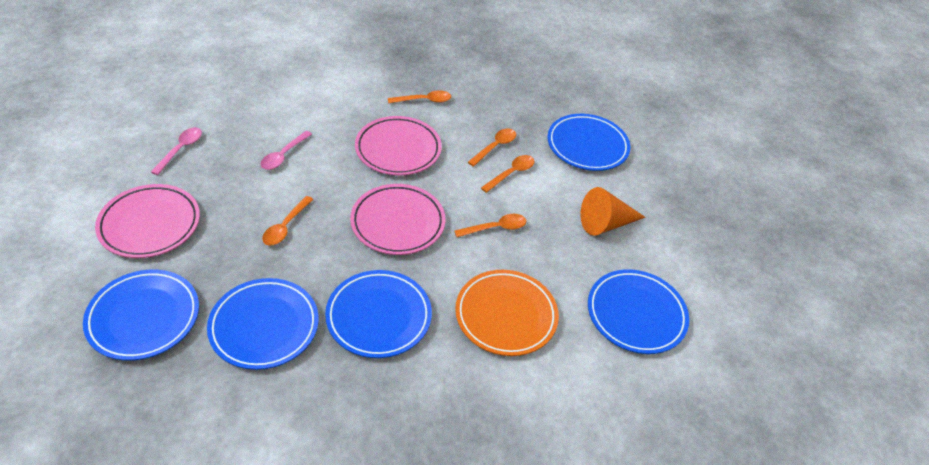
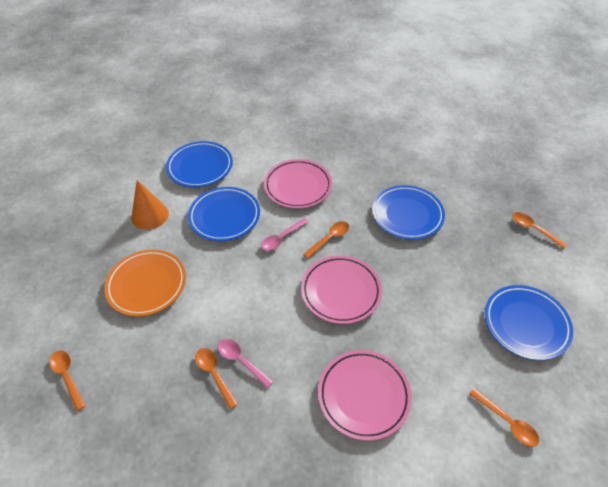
blue plate: 5 -> 4

